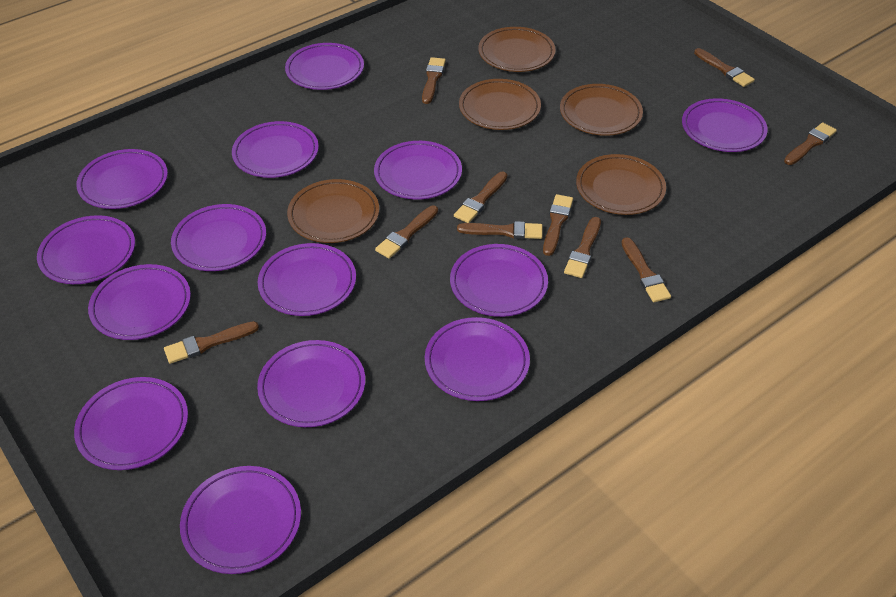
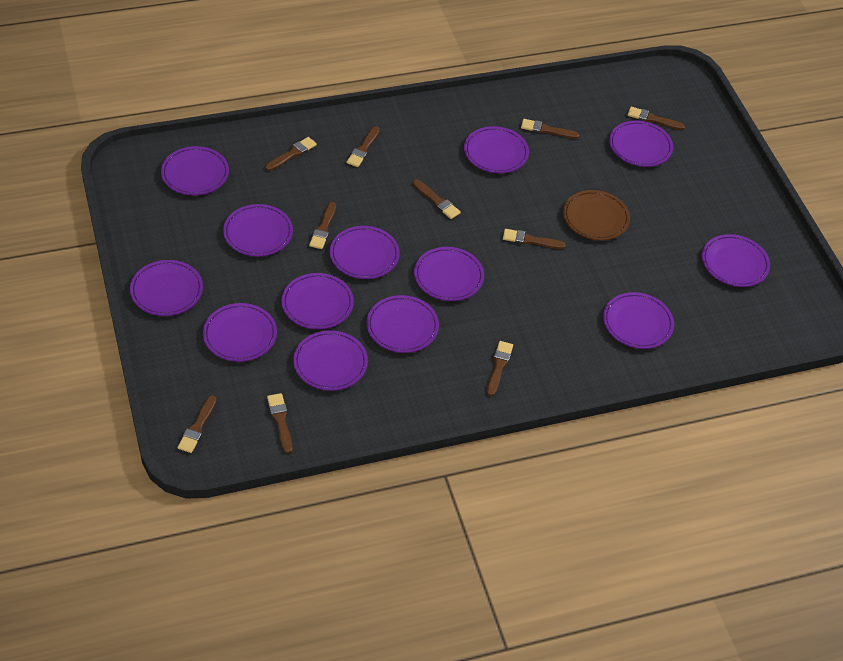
brown plate: 5 -> 1
purple plate: 14 -> 13

